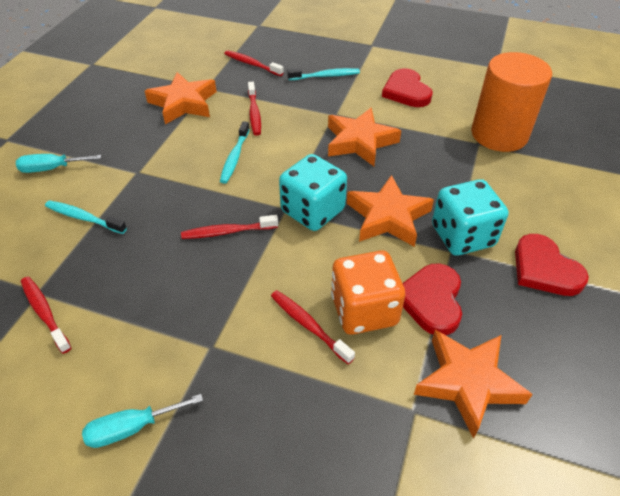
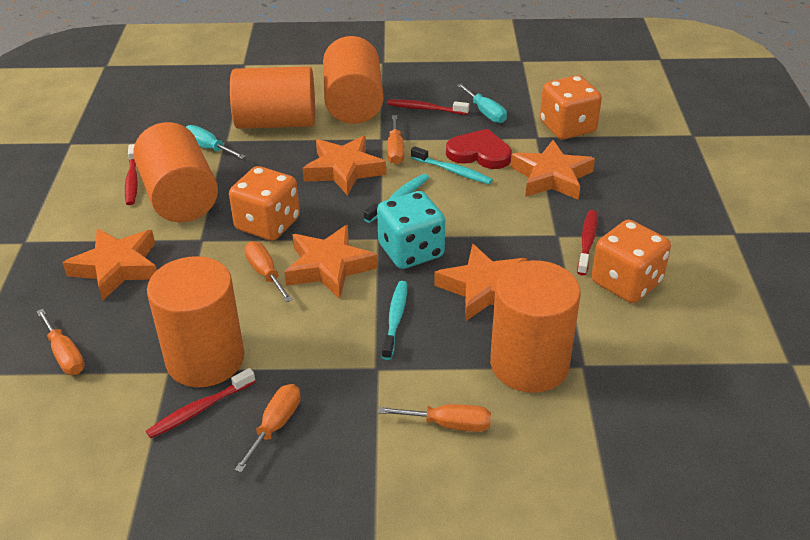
orange cylinder: 1 -> 5
orange dice: 1 -> 3
orange screwdriver: 0 -> 5
orange star: 4 -> 5
red heart: 3 -> 1
red toothbrush: 5 -> 4
turquoise dice: 2 -> 1

